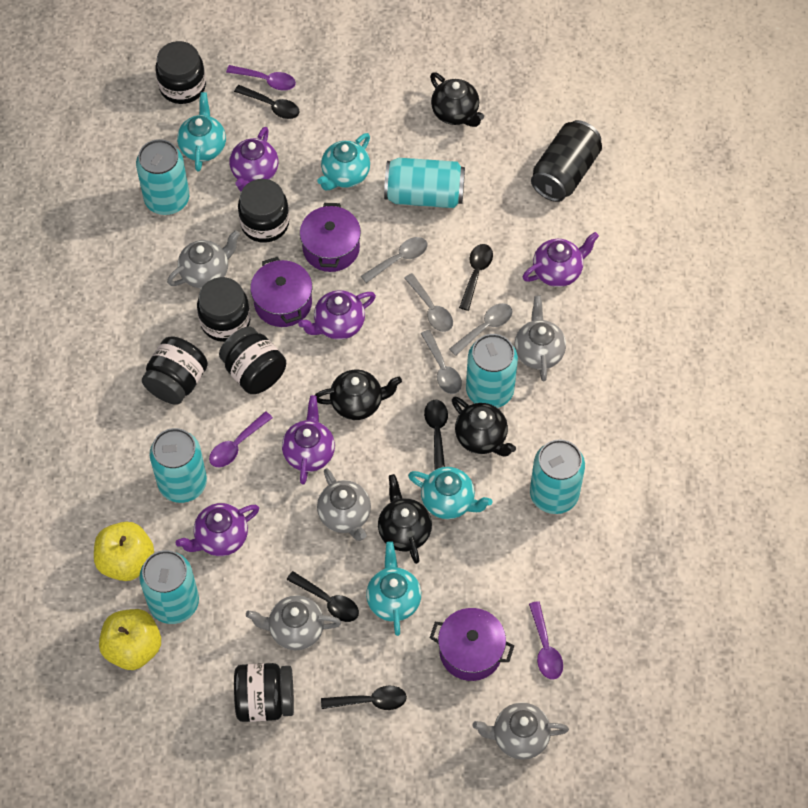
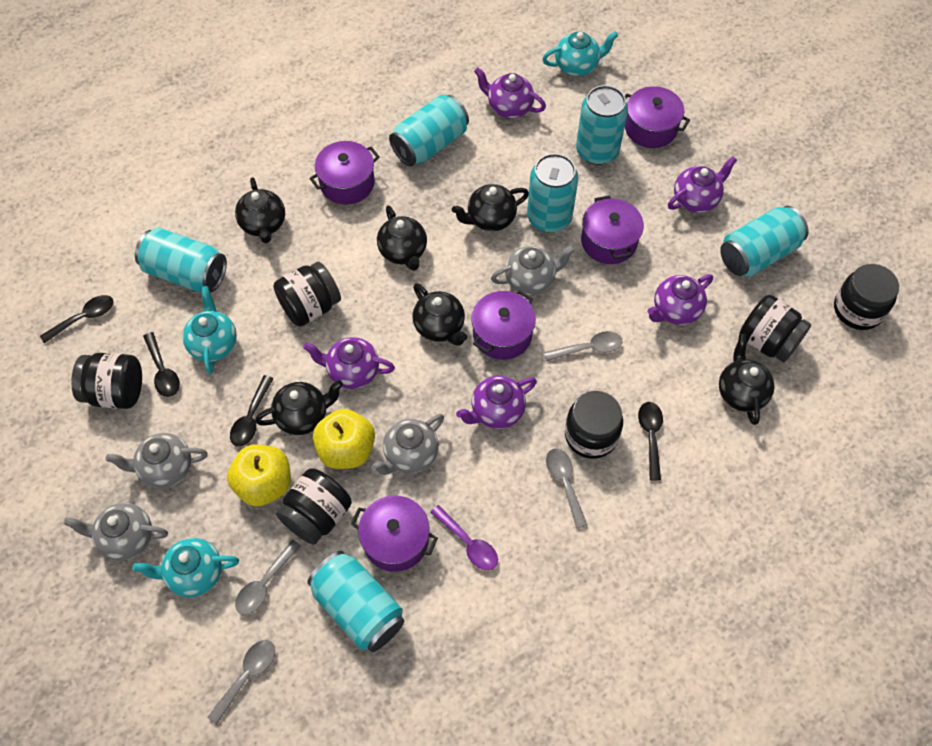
black can: 1 -> 0
black spoon: 5 -> 4
black teapot: 4 -> 6
grey teapot: 5 -> 4
purple pot: 3 -> 5
purple spoon: 3 -> 1
turquoise teapot: 4 -> 3

